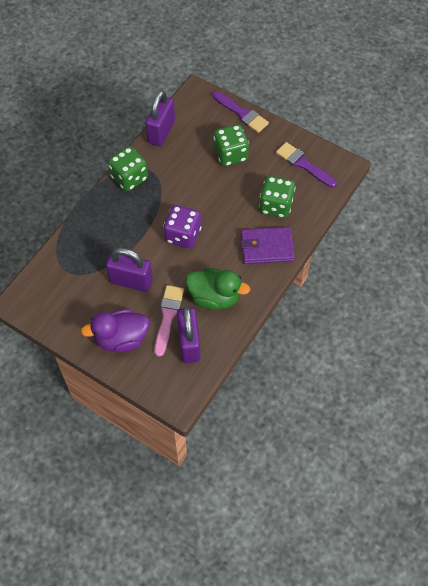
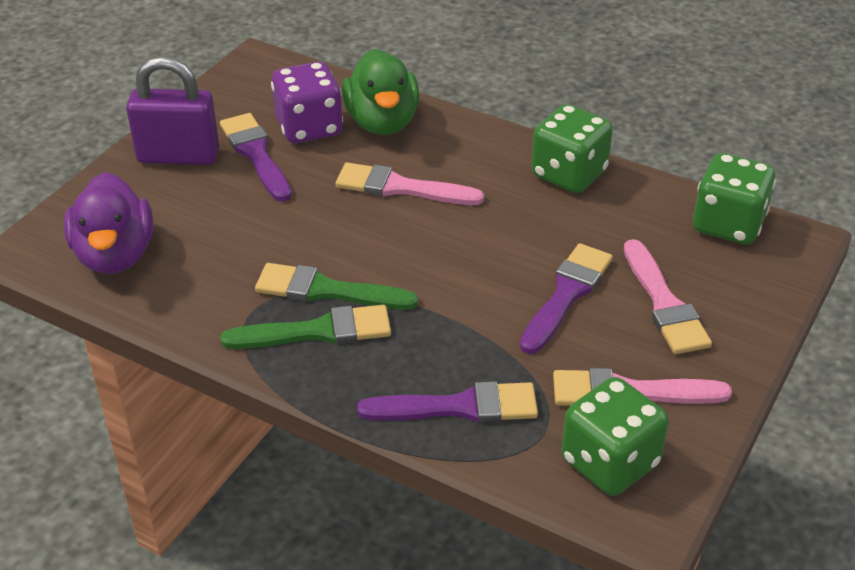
green brush: 0 -> 2
pink brush: 1 -> 3
purple brush: 2 -> 3
purple padlock: 3 -> 1
purple wallet: 1 -> 0

